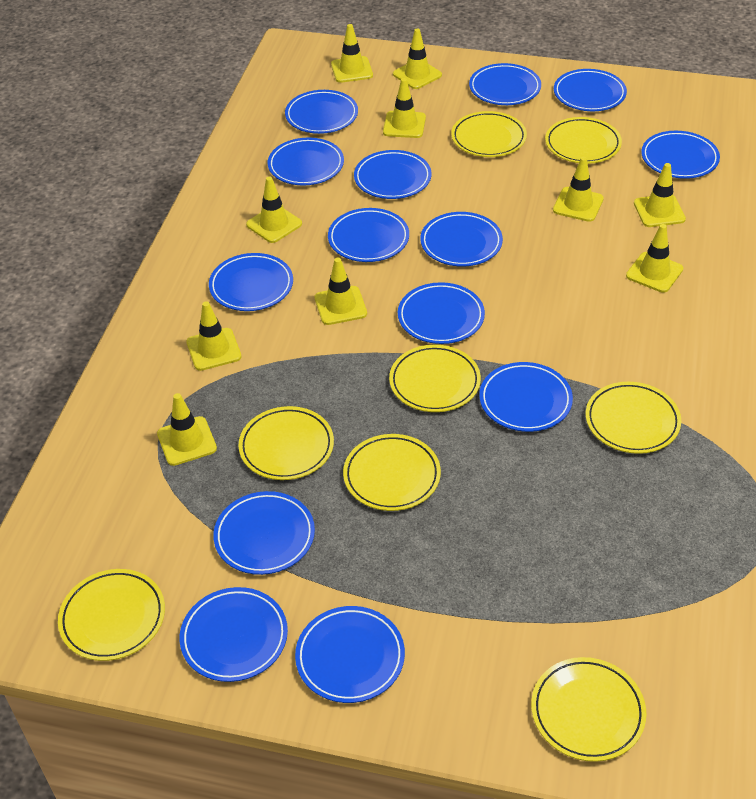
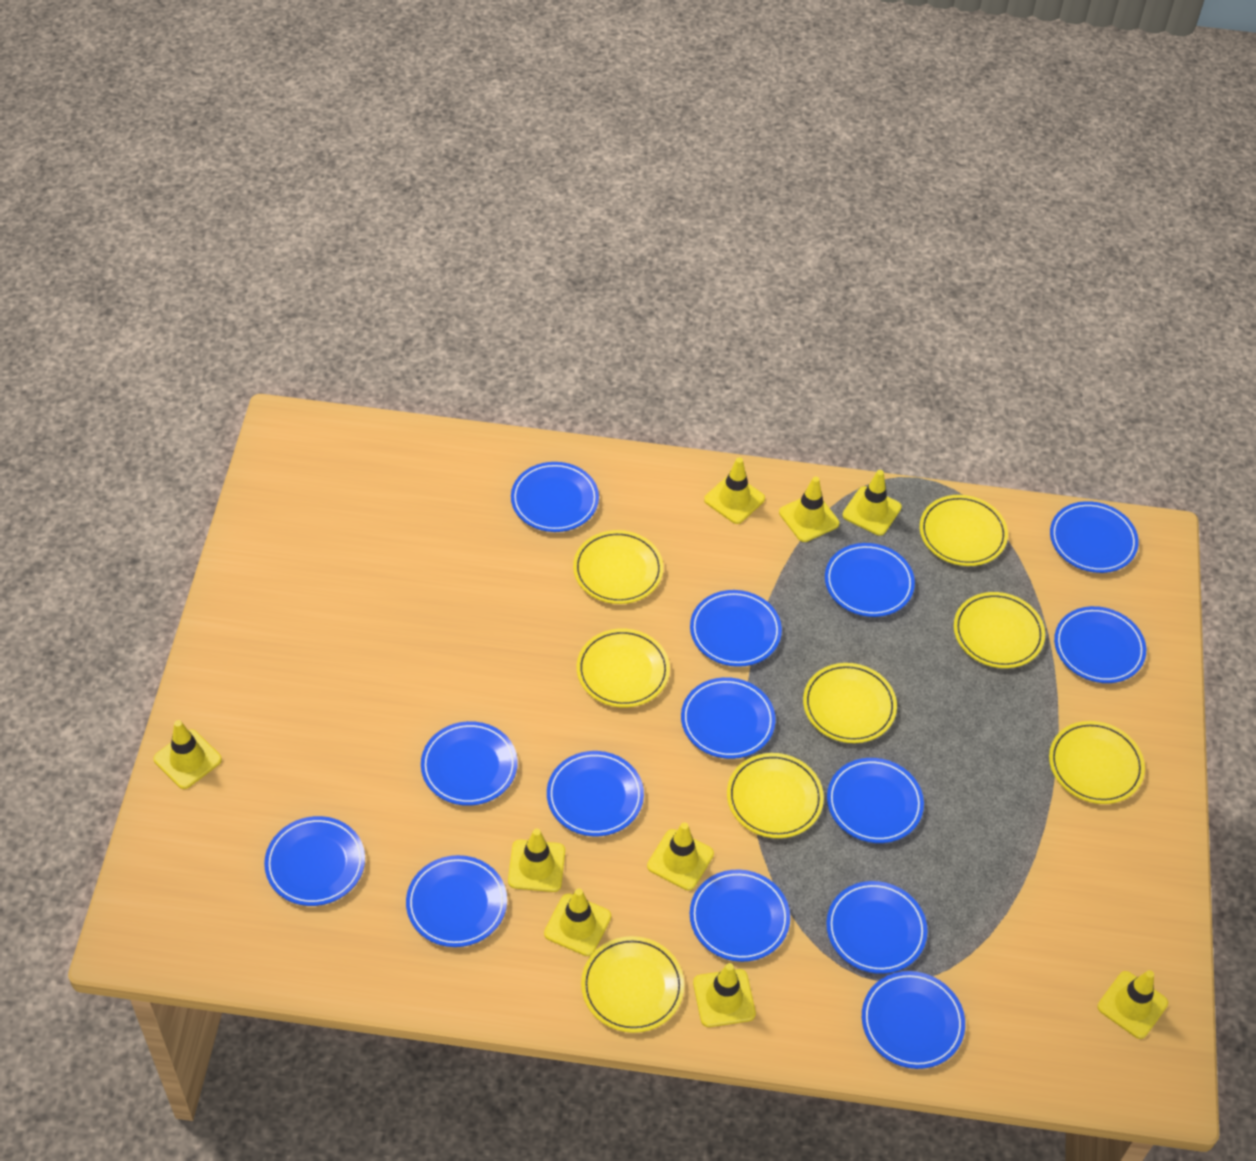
yellow traffic cone: 10 -> 9

